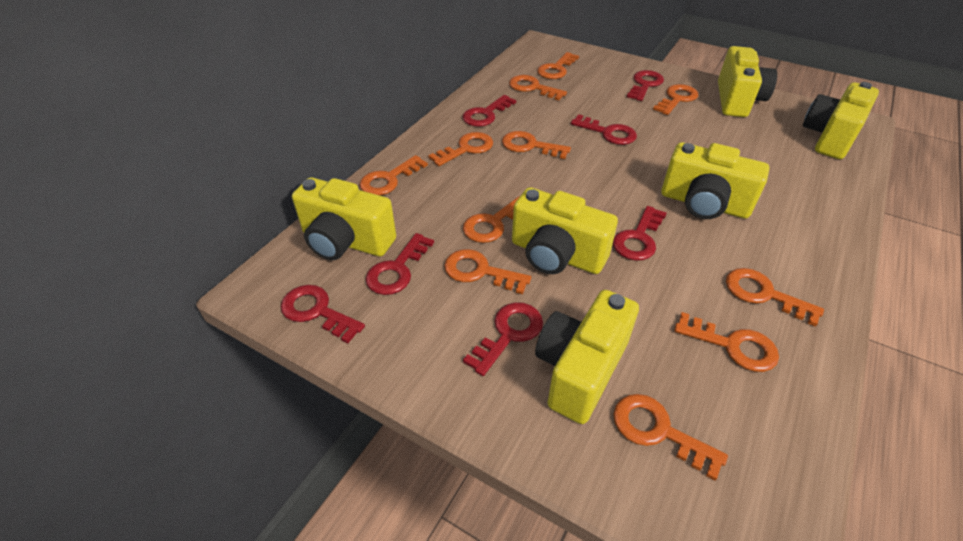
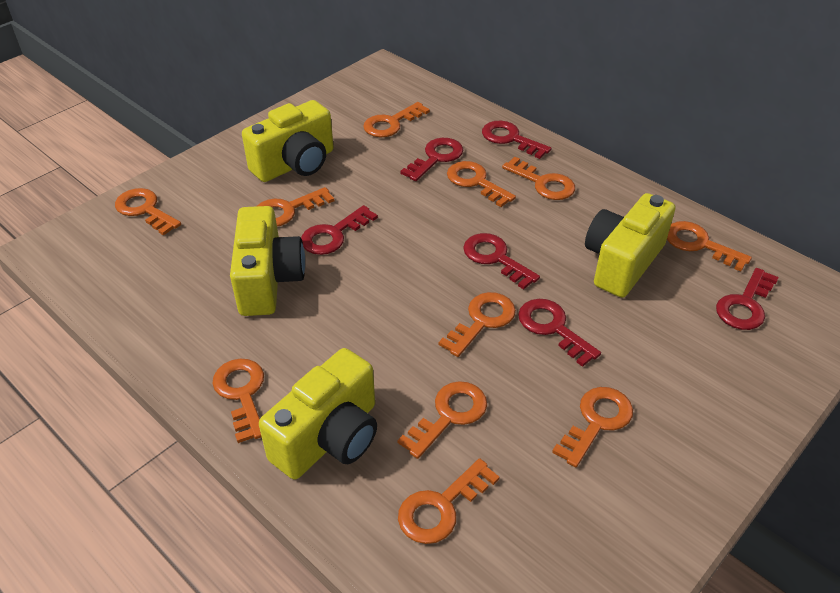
red key: 7 -> 6
yellow camera: 6 -> 4

